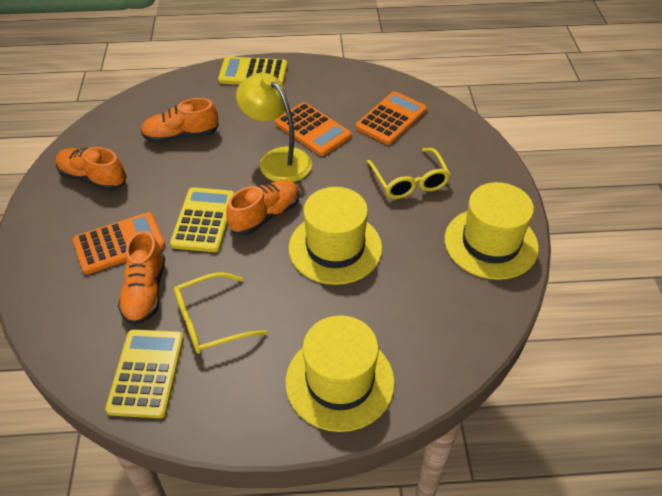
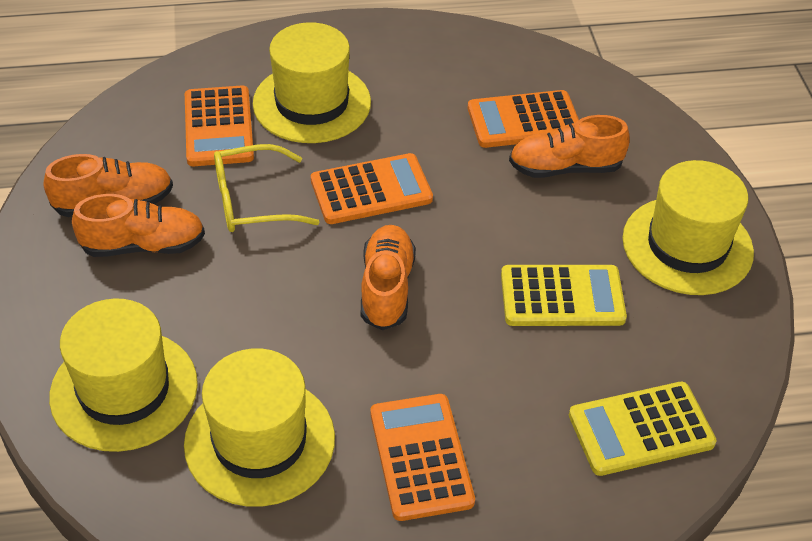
orange calculator: 3 -> 4
yellow calculator: 3 -> 2
yellow glasses: 2 -> 1
yellow hat: 3 -> 4
yellow lamp: 1 -> 0

